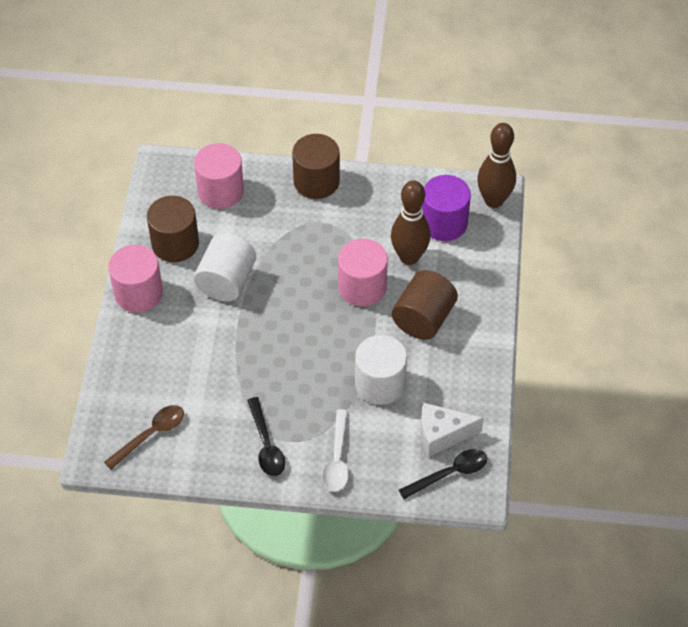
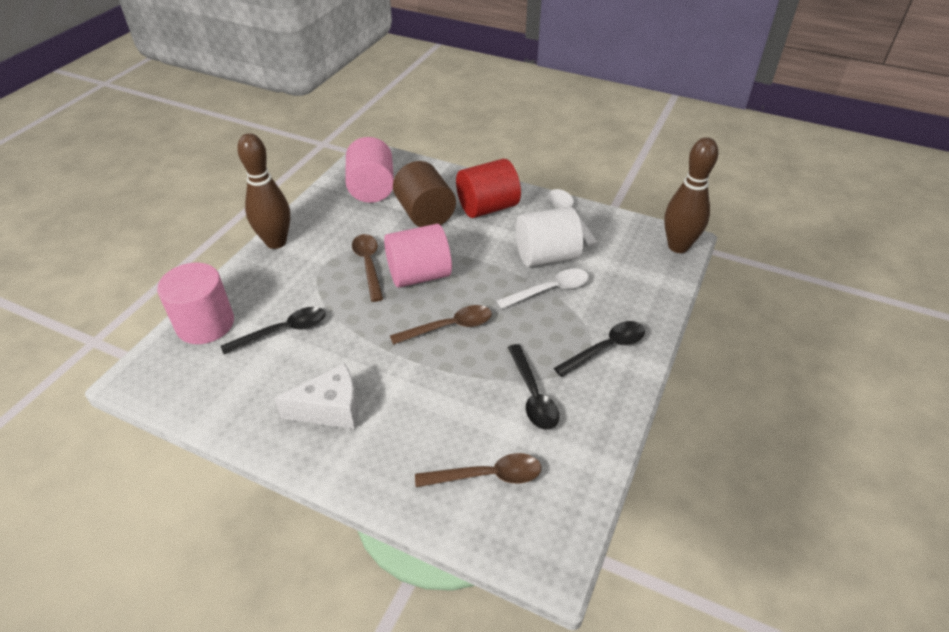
black spoon: 2 -> 3
brown cylinder: 3 -> 1
brown spoon: 1 -> 3
purple cylinder: 1 -> 0
red cylinder: 0 -> 1
white cylinder: 2 -> 1
white spoon: 1 -> 2

